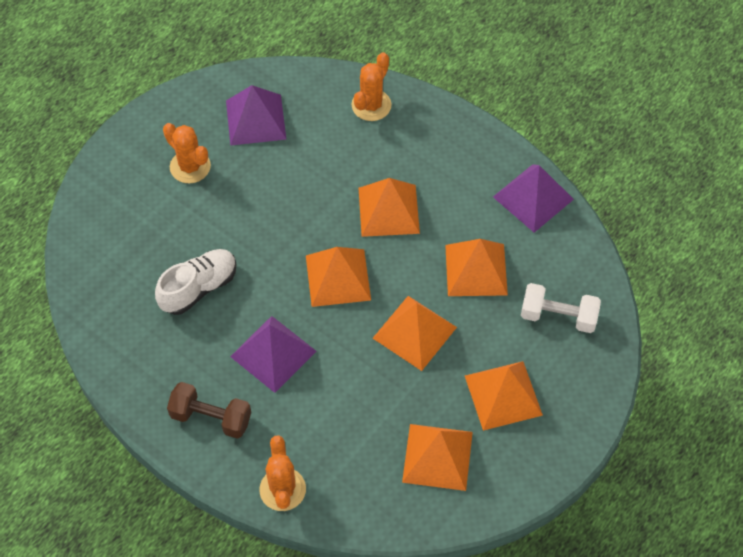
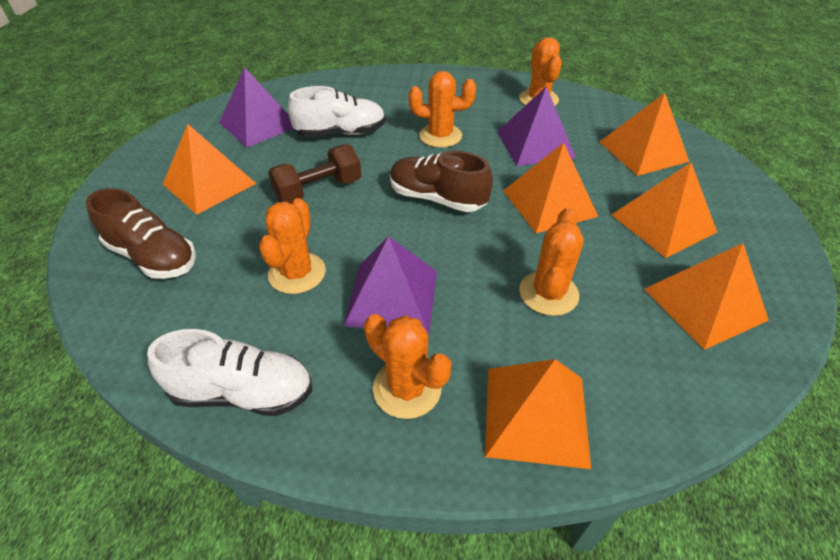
brown shoe: 0 -> 2
orange cactus: 3 -> 5
white dumbbell: 1 -> 0
white shoe: 1 -> 2

